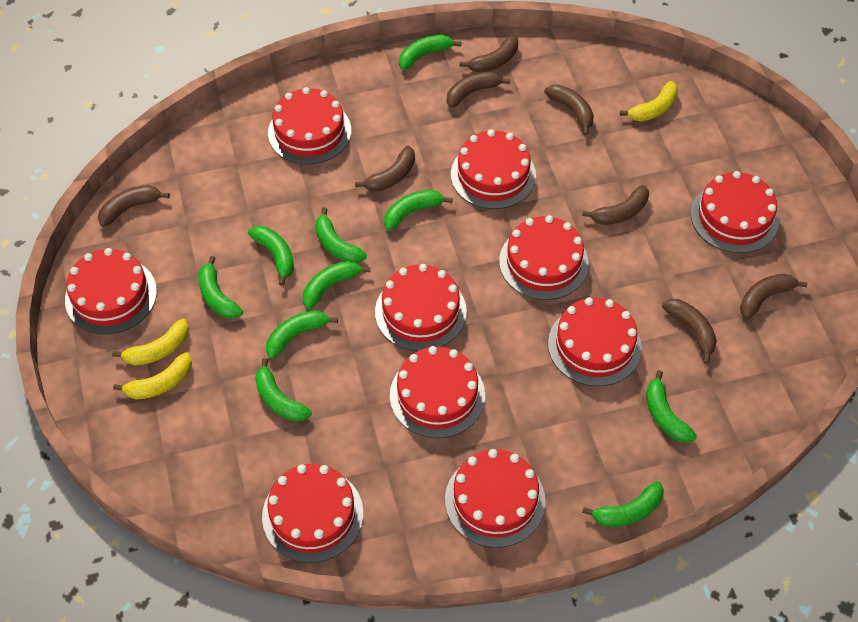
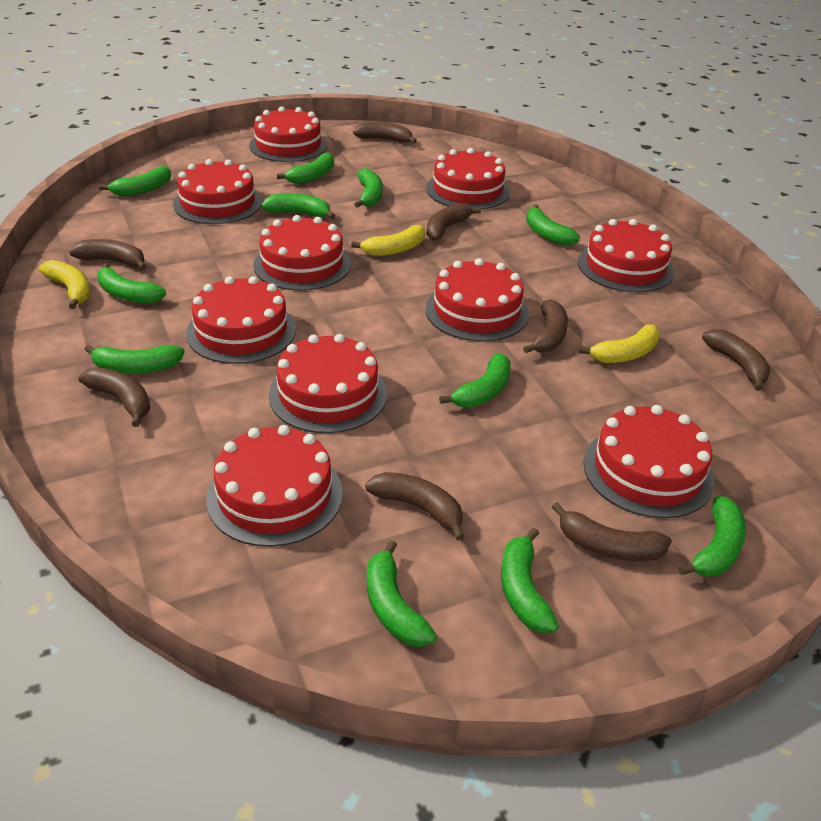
green banana: 10 -> 11

